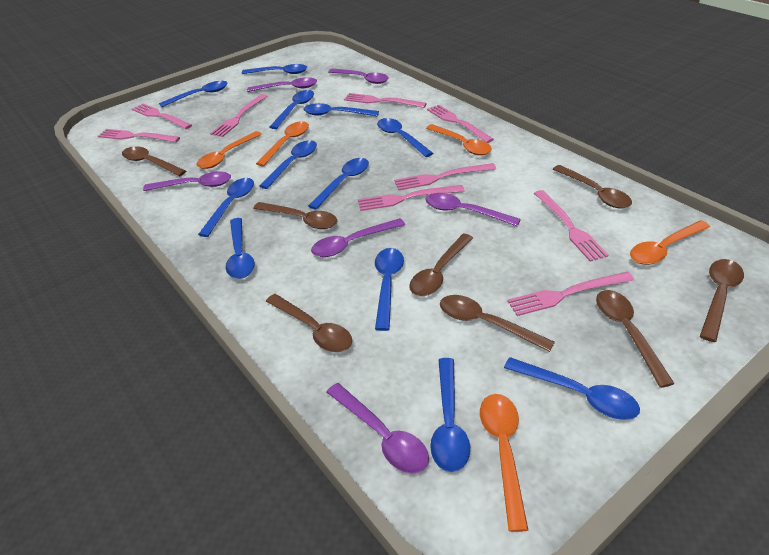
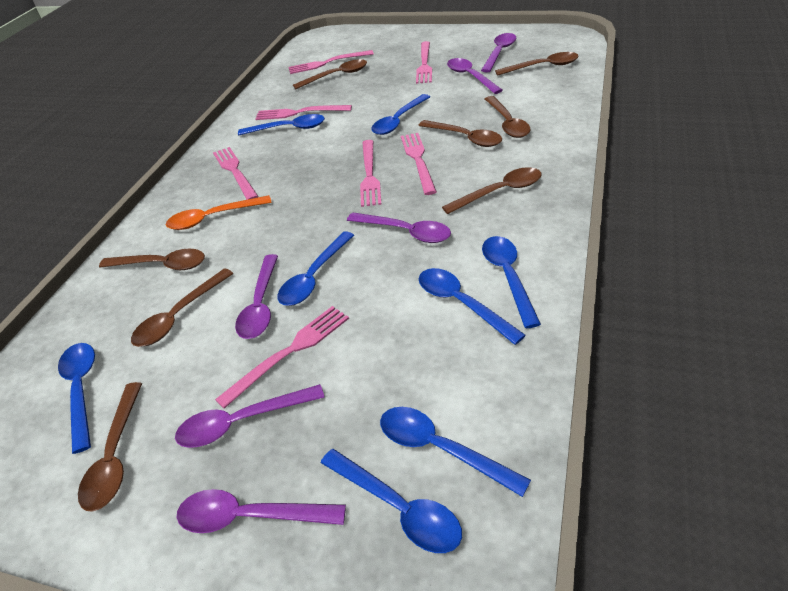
blue spoon: 12 -> 8
orange spoon: 5 -> 1
pink fork: 9 -> 7

